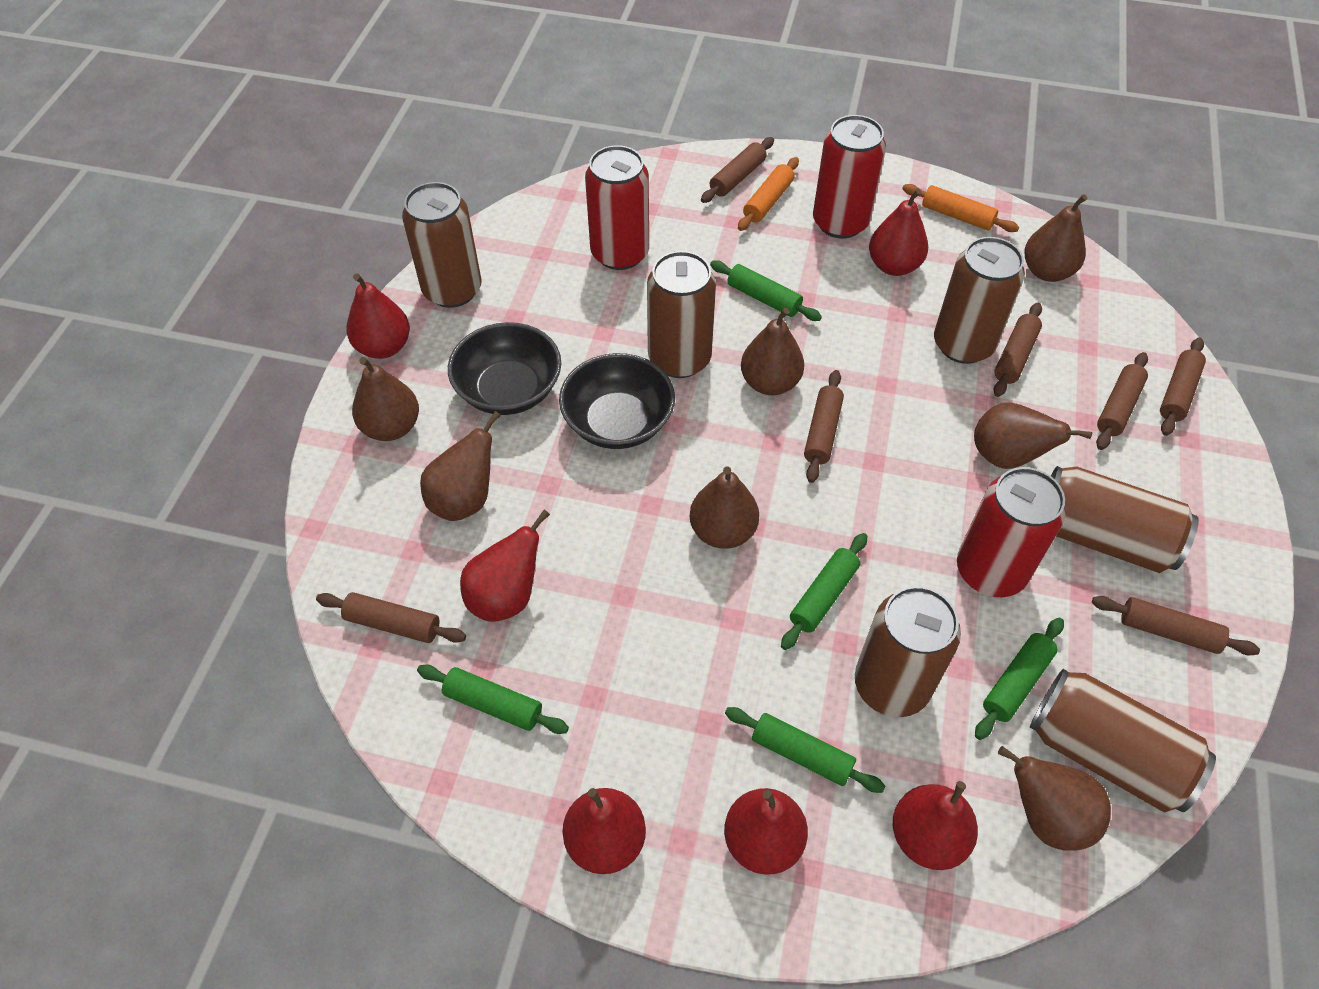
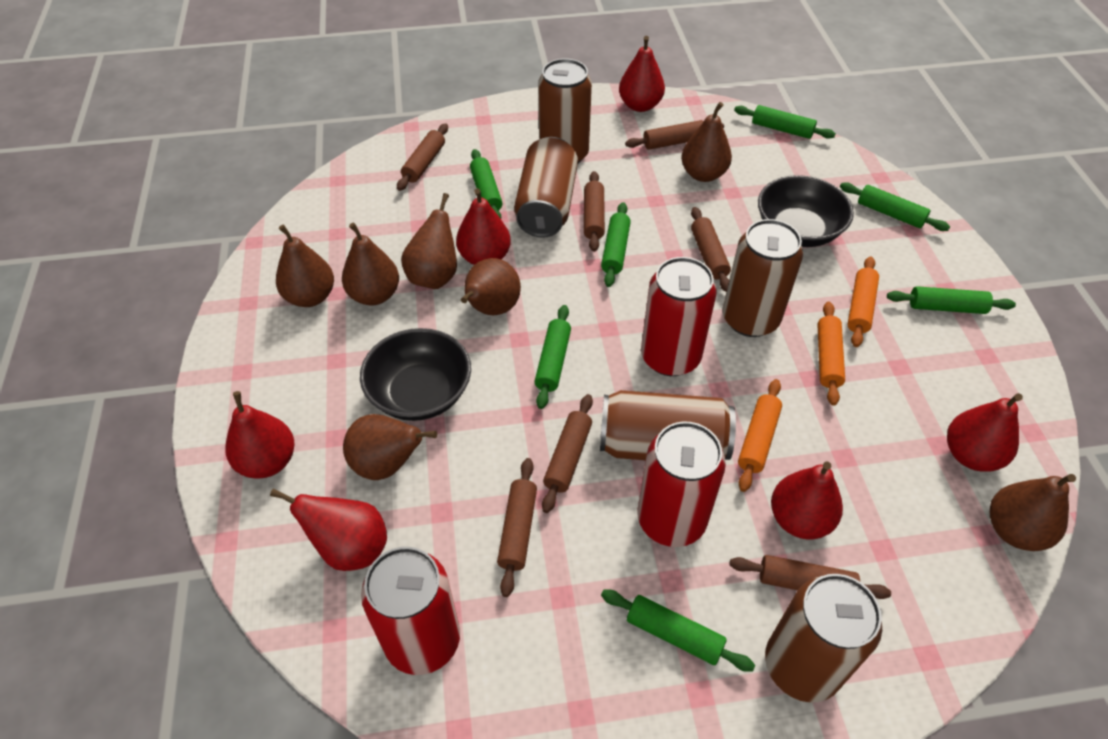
brown can: 6 -> 5
green rolling pin: 5 -> 7
orange rolling pin: 2 -> 3

